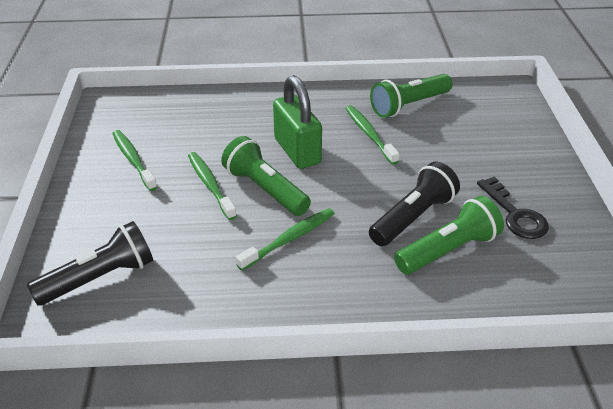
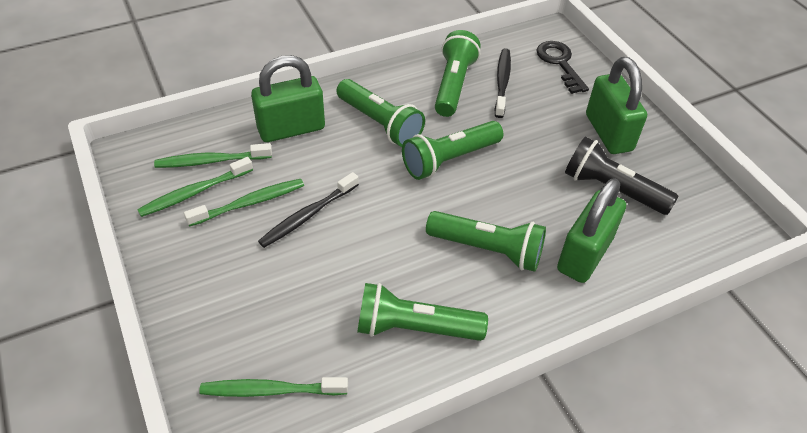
black flashlight: 2 -> 1
black toothbrush: 0 -> 2
green flashlight: 3 -> 5
green padlock: 1 -> 3

